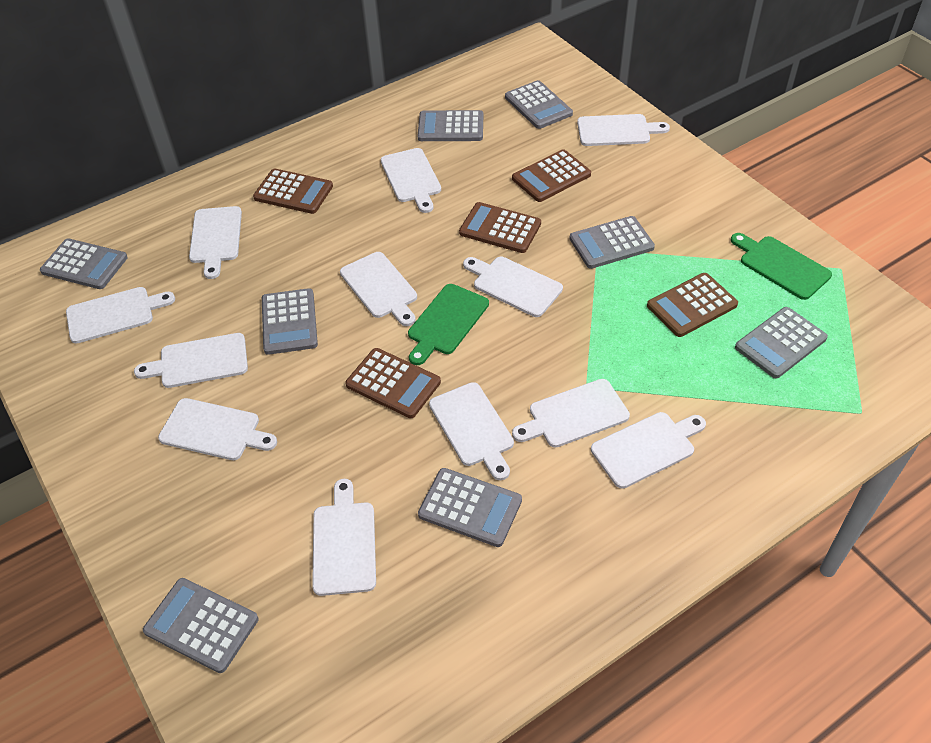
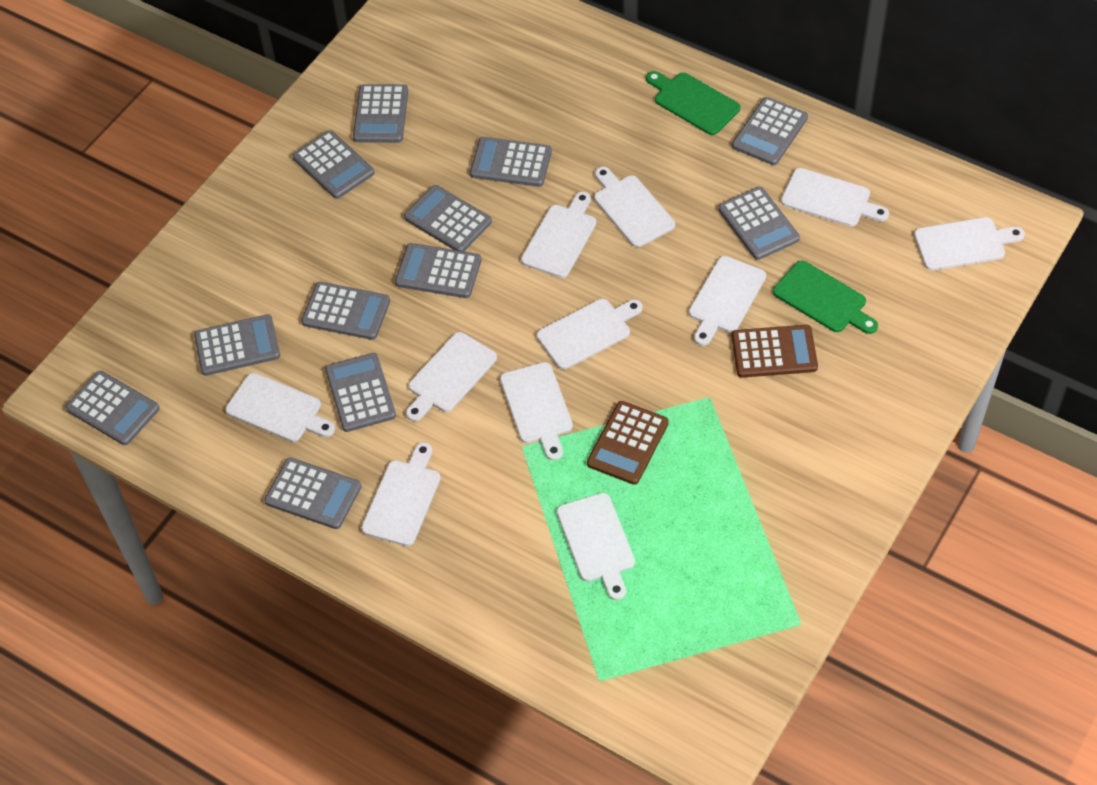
brown calculator: 5 -> 2
grey calculator: 8 -> 12
white cutting board: 12 -> 11

